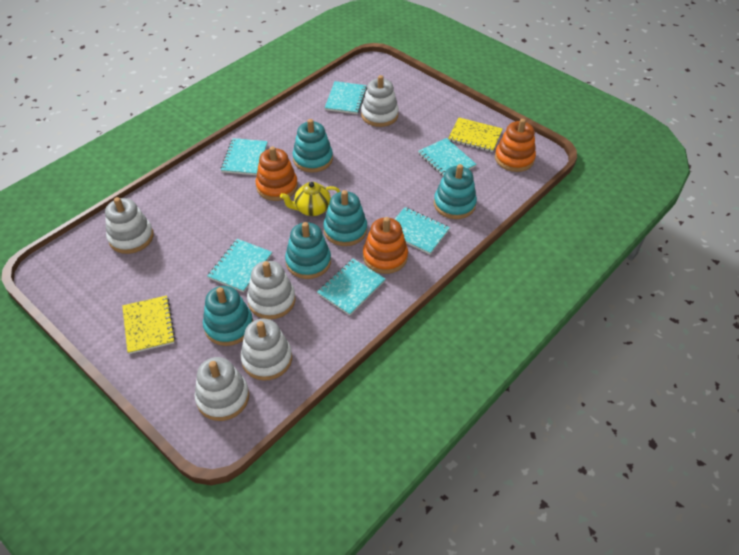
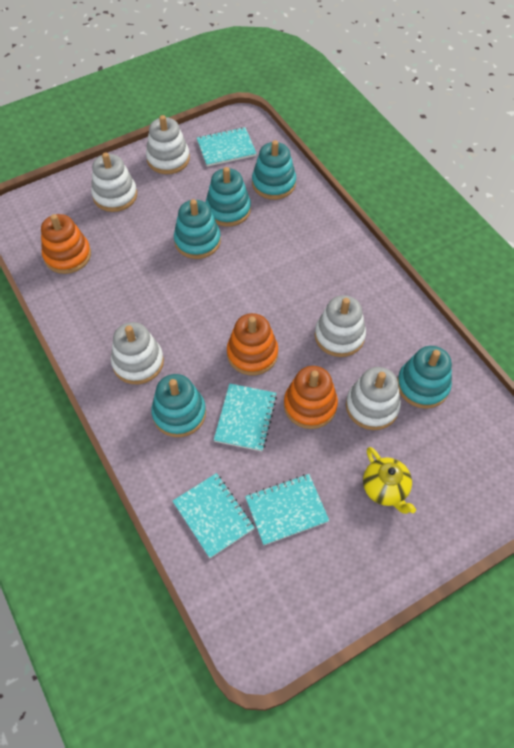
turquoise notebook: 6 -> 4
yellow notebook: 2 -> 0

